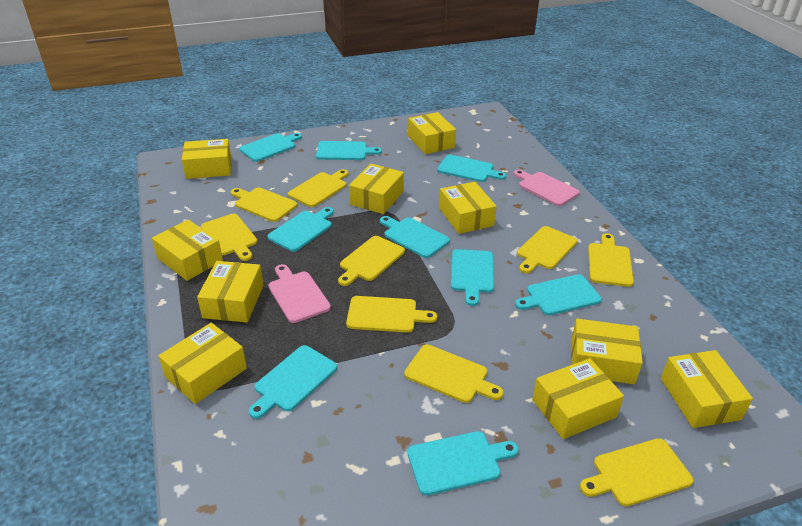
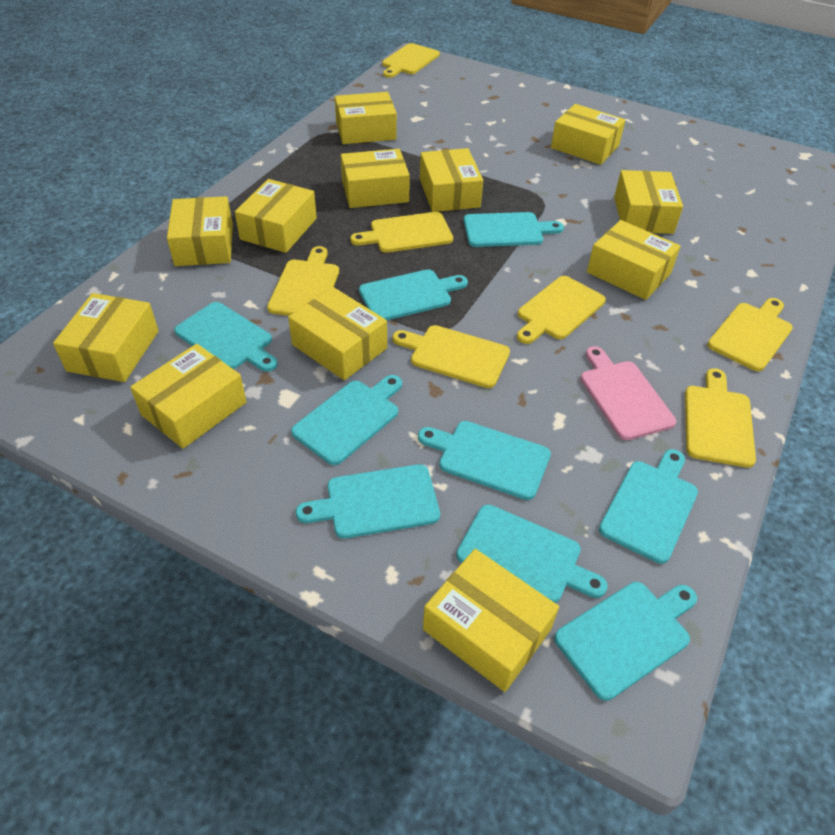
pink cutting board: 2 -> 1
yellow box: 10 -> 12
yellow cutting board: 9 -> 7

